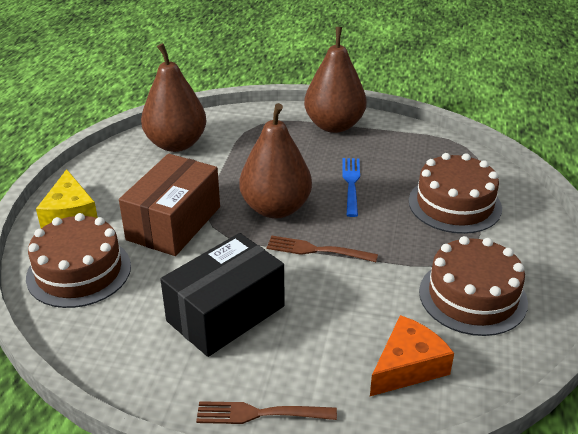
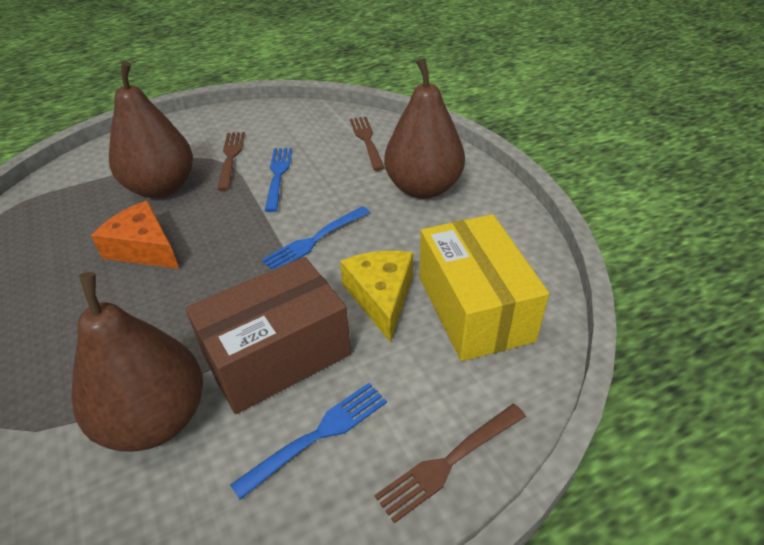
black box: 1 -> 0
blue fork: 1 -> 3
brown cake: 3 -> 0
brown fork: 2 -> 3
yellow box: 0 -> 1

